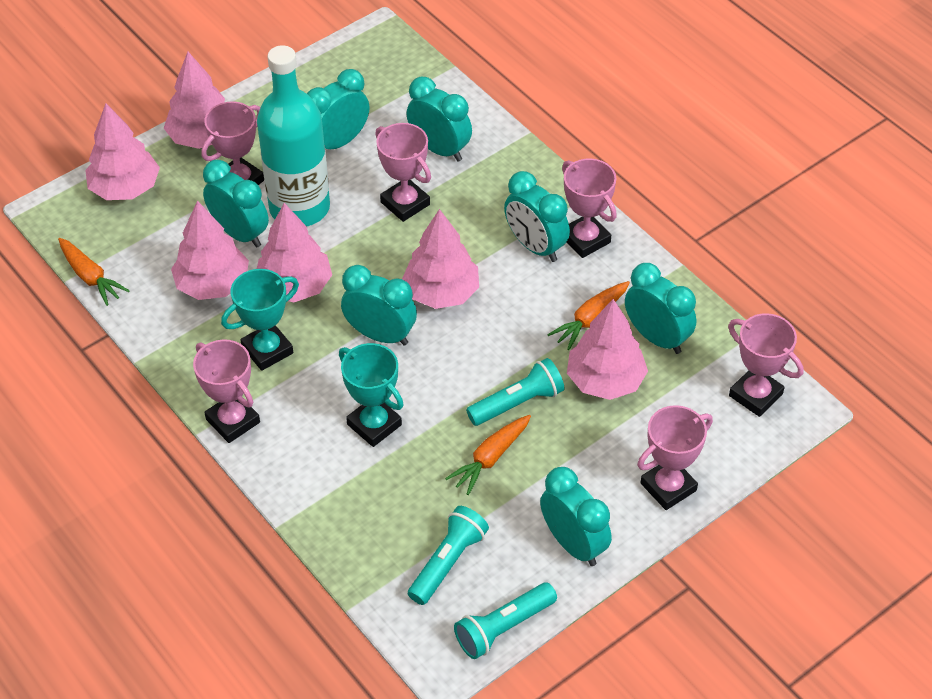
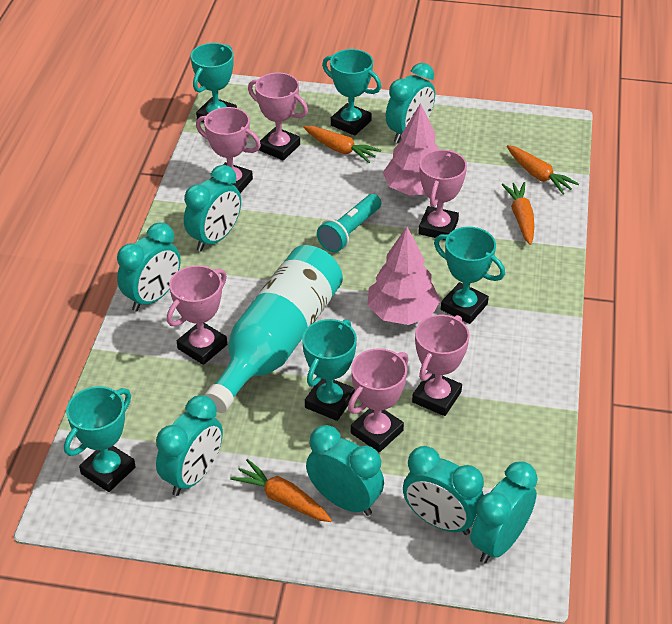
orange carrot: 3 -> 4
pink tree: 6 -> 2
turquoise flashlight: 3 -> 1
turquoise trophy: 2 -> 5

